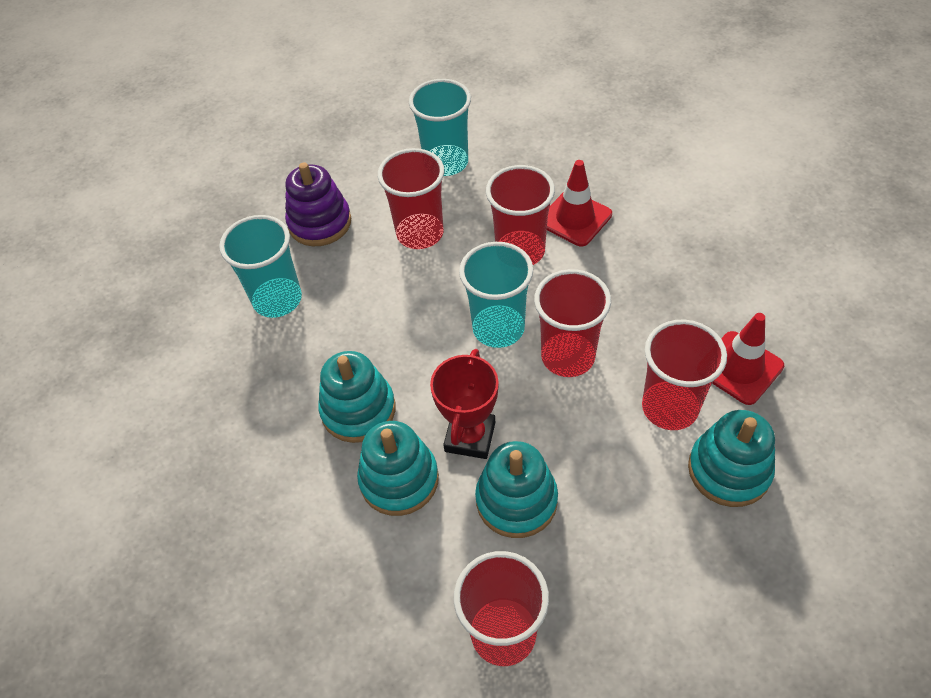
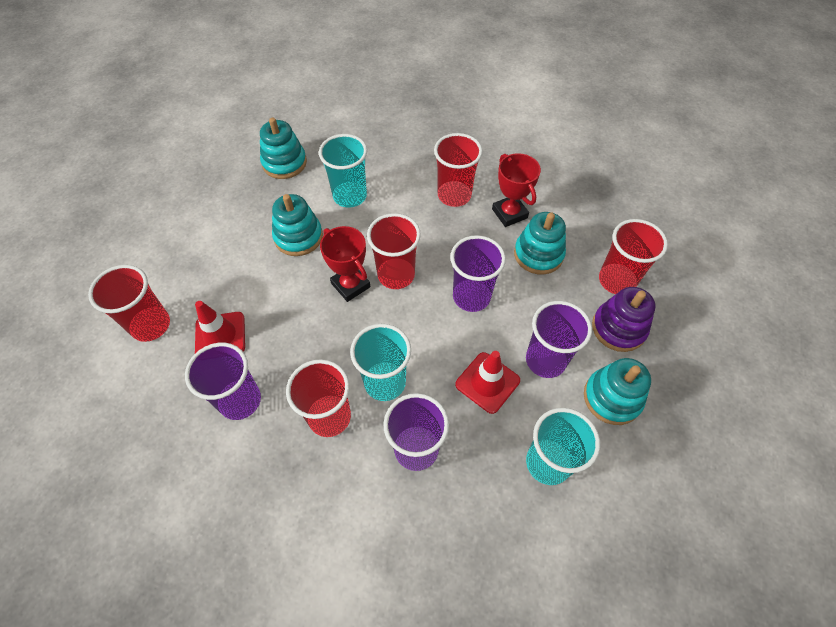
purple cup: 0 -> 4
red trophy: 1 -> 2

